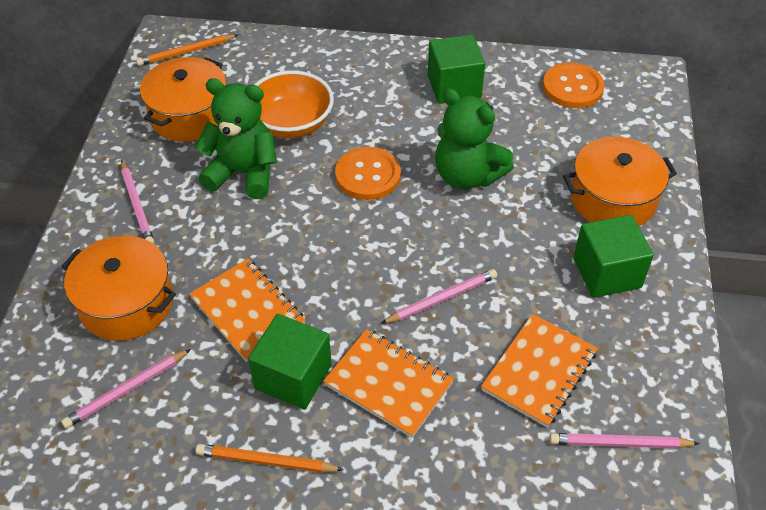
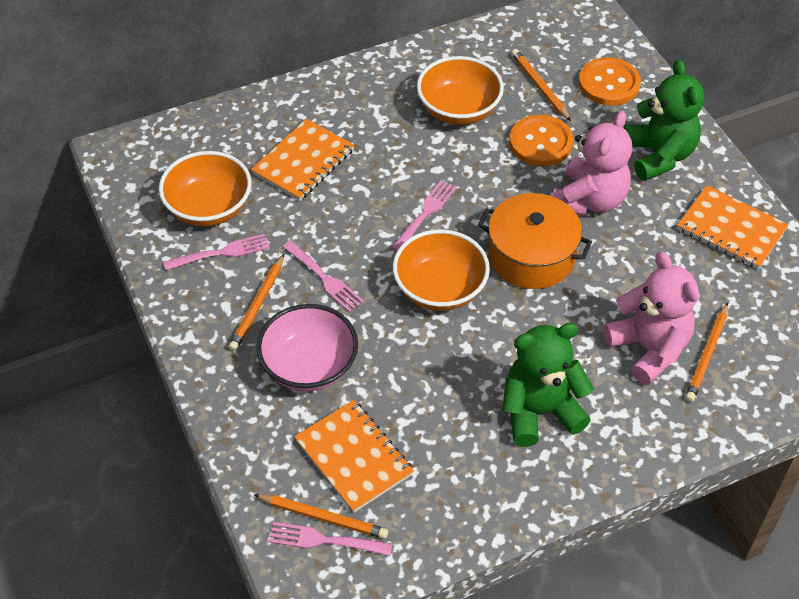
green cube: 3 -> 0
orange bowl: 1 -> 3
orange pencil: 2 -> 4
orange pot: 3 -> 1
pink bowl: 0 -> 1
pink fork: 0 -> 4
pink pencil: 4 -> 0
pink teddy bear: 0 -> 2

